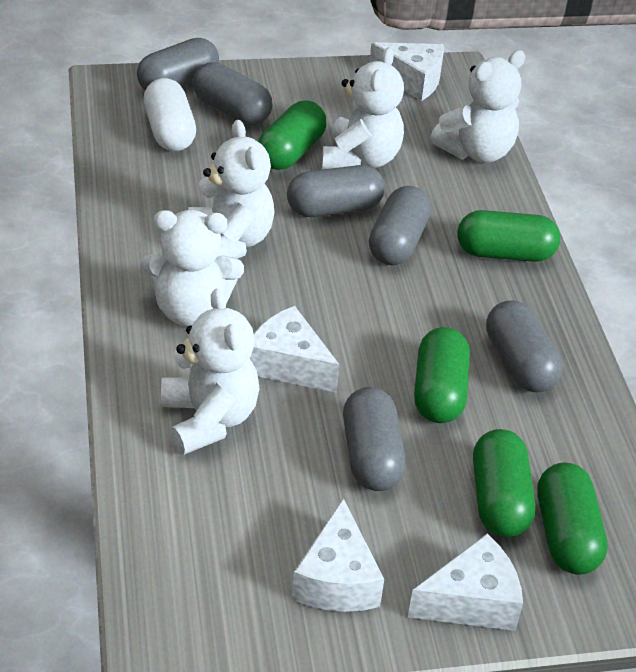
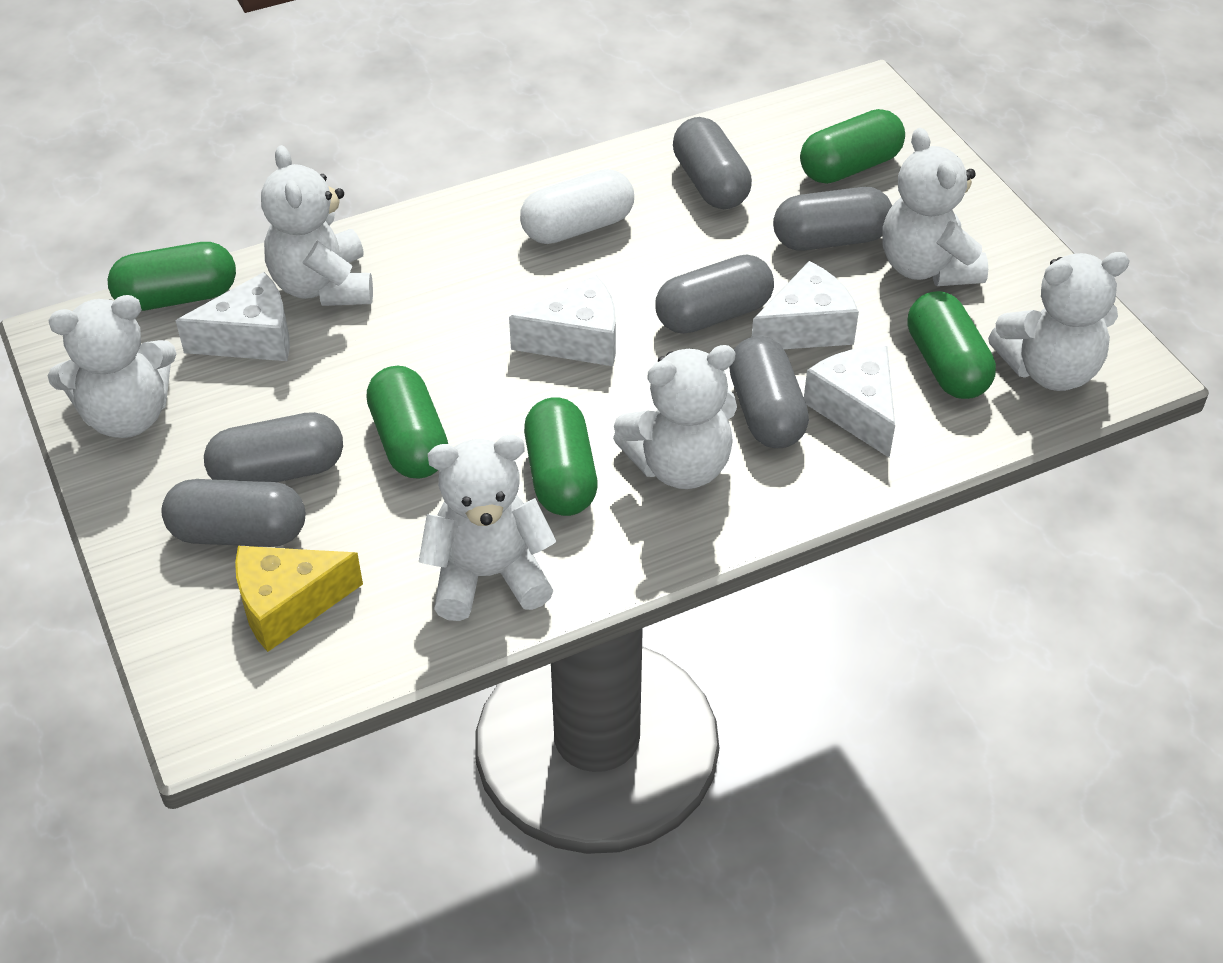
white teddy bear: 5 -> 6
yellow cheese: 0 -> 1

